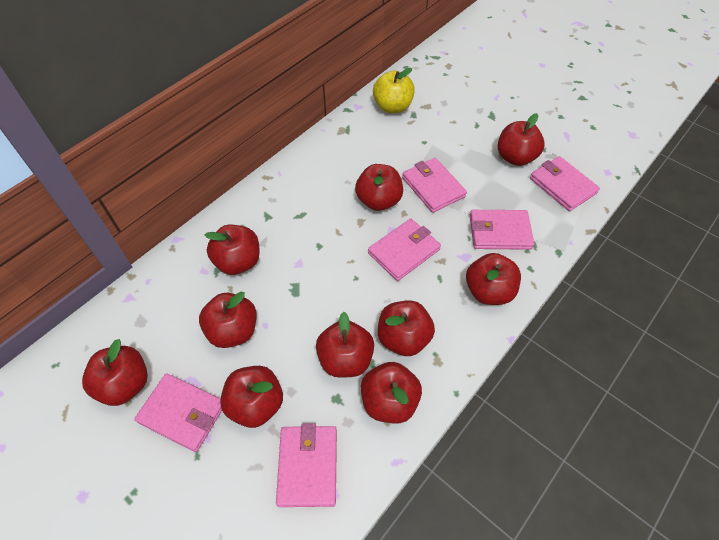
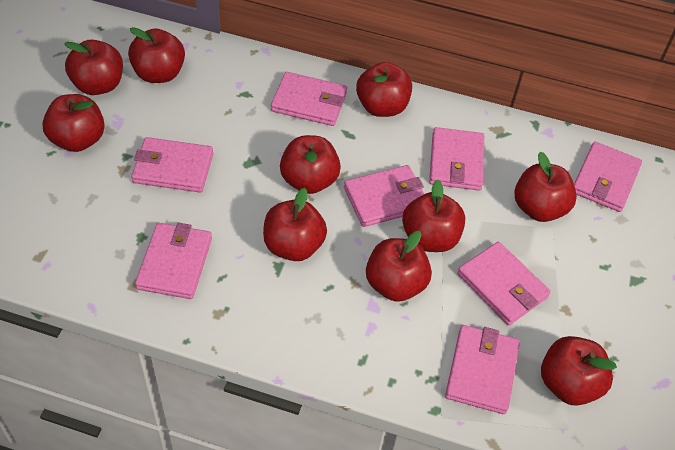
pink wallet: 6 -> 8
yellow apple: 1 -> 0

